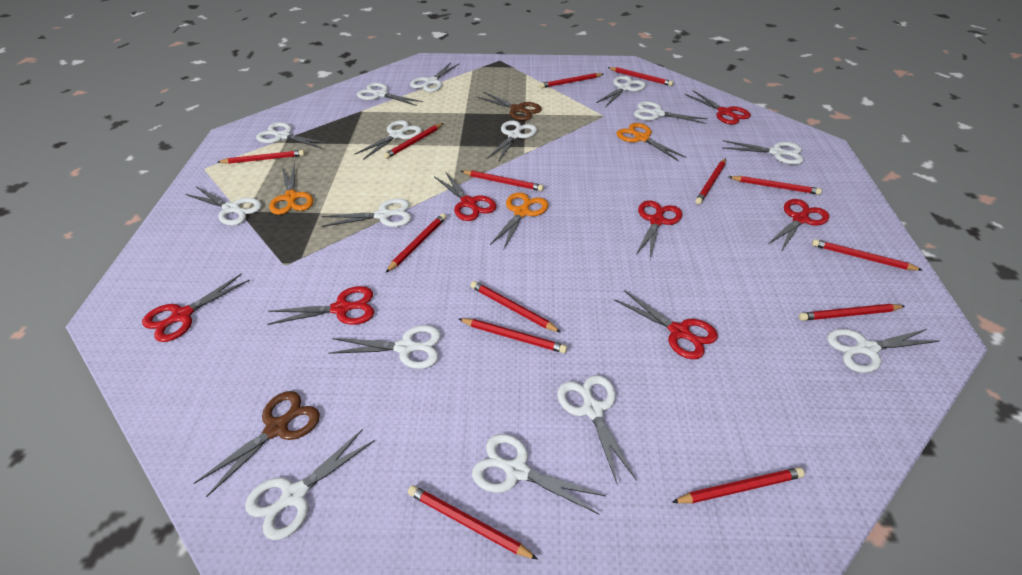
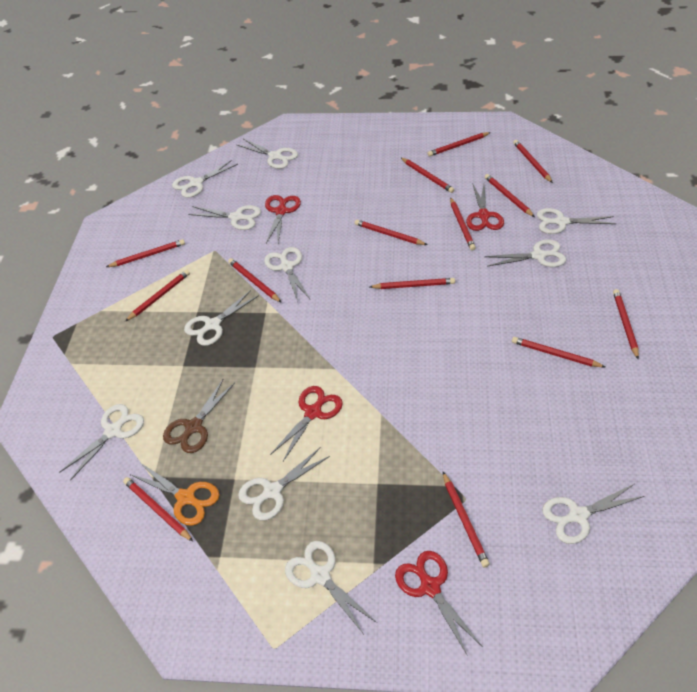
brown scissors: 2 -> 1
orange scissors: 3 -> 1
red scissors: 7 -> 4
white scissors: 15 -> 11

